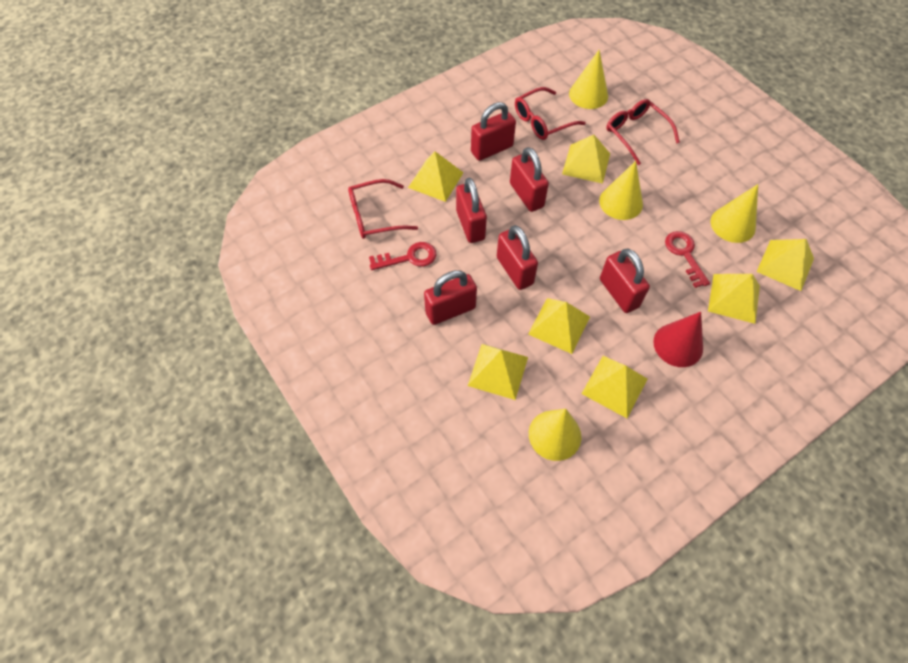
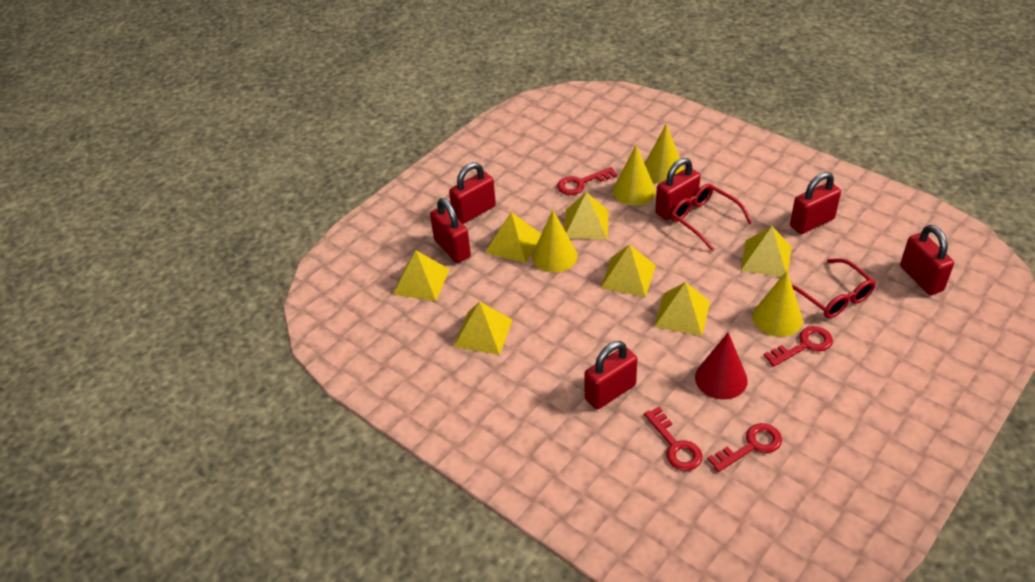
red glasses: 3 -> 2
red key: 2 -> 4

